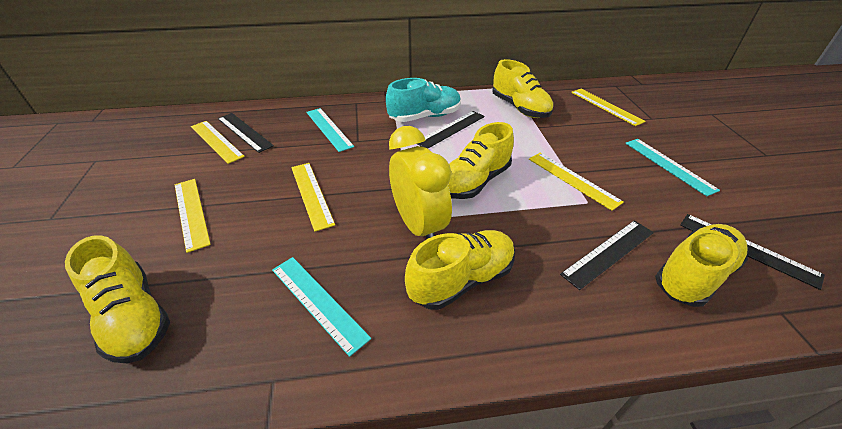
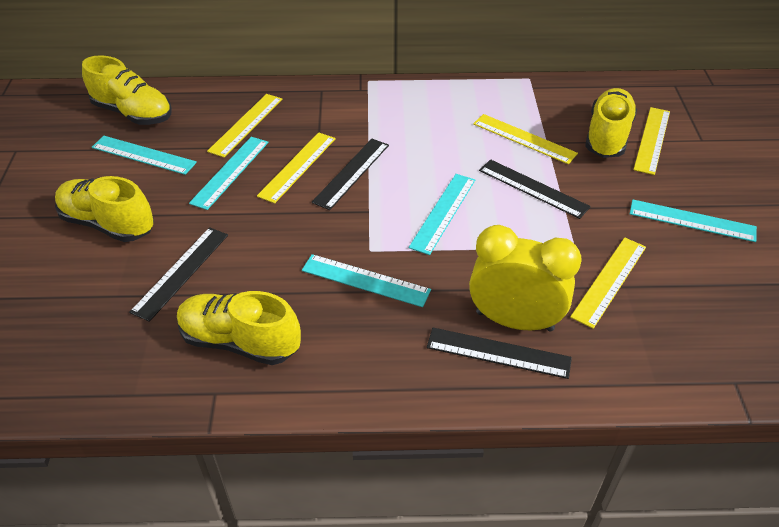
turquoise ruler: 3 -> 5
turquoise shoe: 1 -> 0
yellow shoe: 5 -> 4

